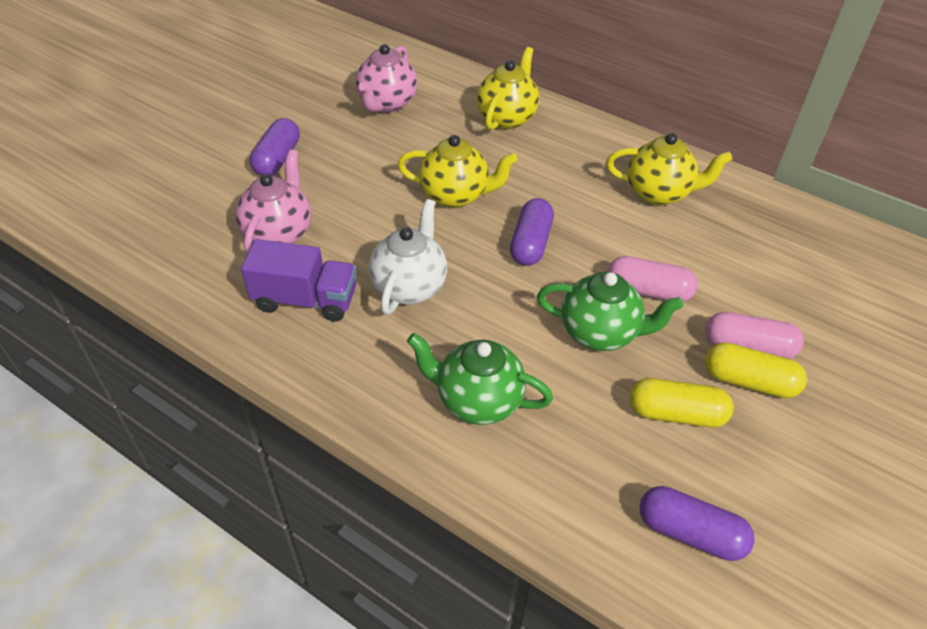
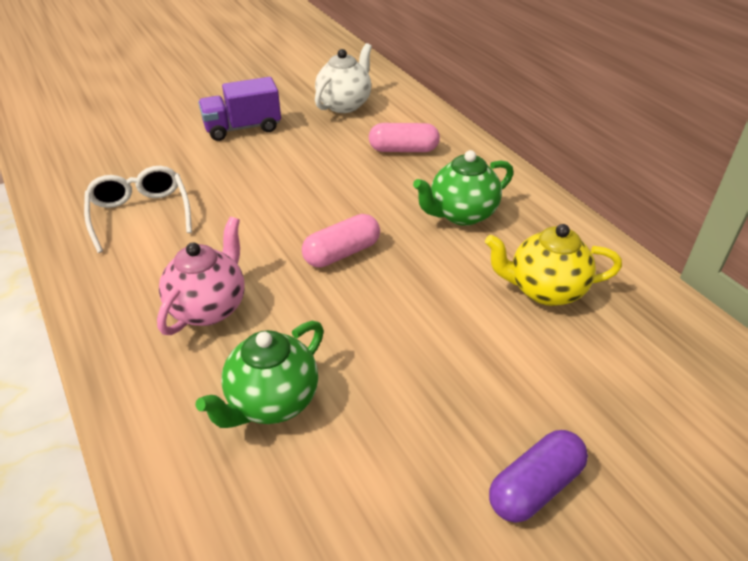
pink teapot: 2 -> 1
purple capsule: 3 -> 1
white glasses: 0 -> 1
yellow capsule: 2 -> 0
yellow teapot: 3 -> 1

